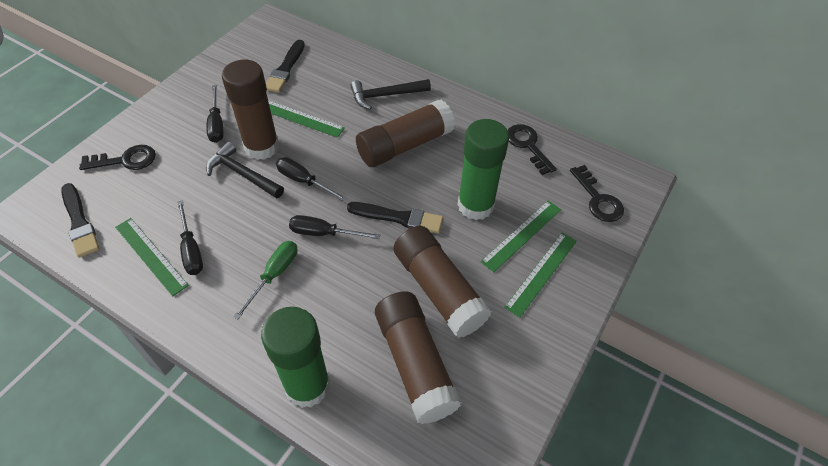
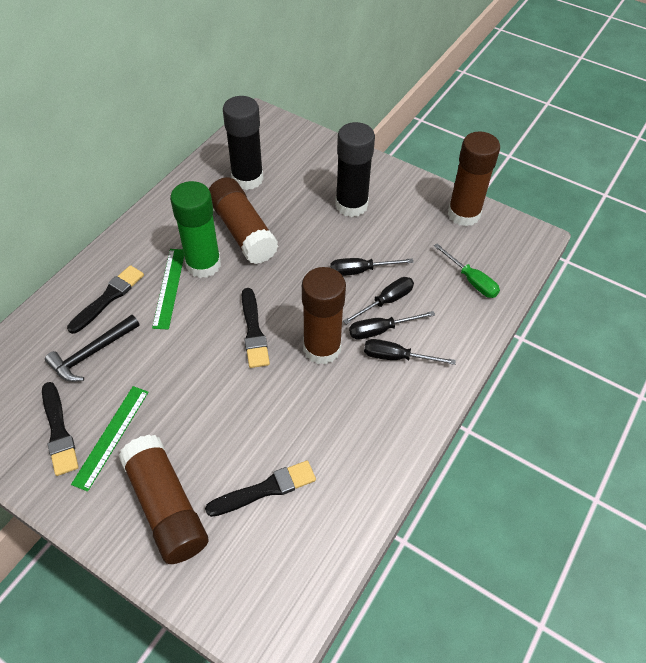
black brush: 3 -> 4
black glue stick: 0 -> 2
black hammer: 2 -> 1
black key: 3 -> 0
green glue stick: 2 -> 1
green ruler: 4 -> 2

